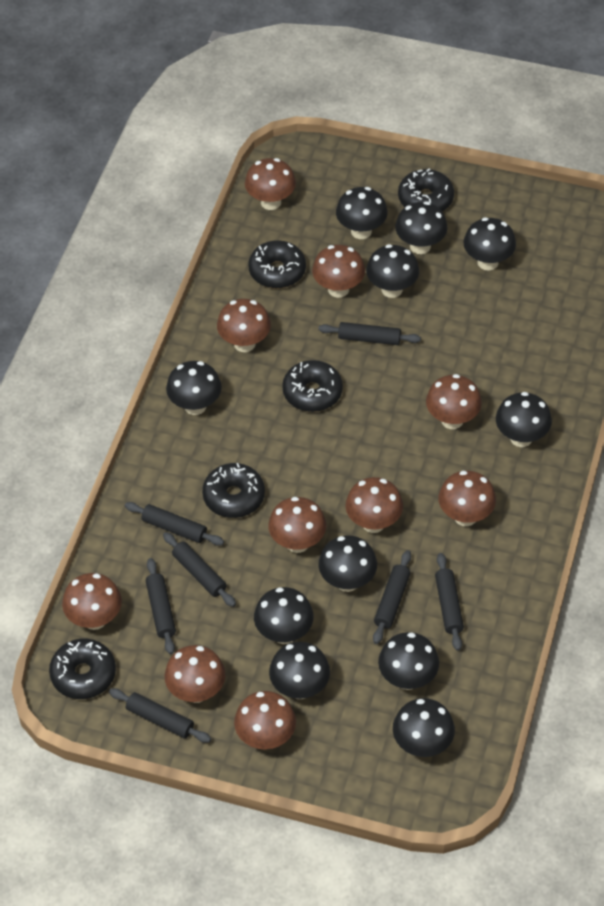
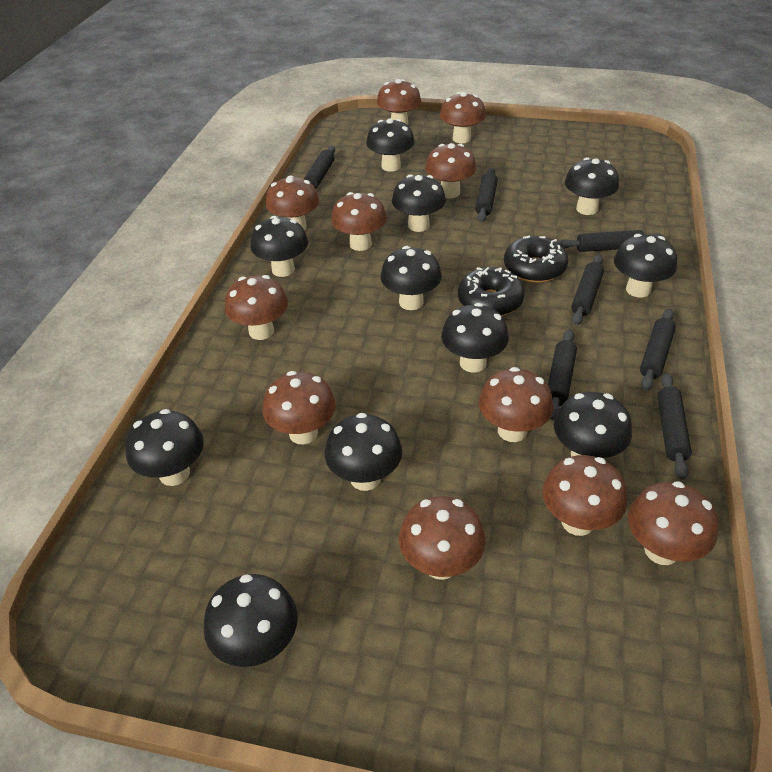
black donut: 5 -> 2
brown mushroom: 10 -> 11

